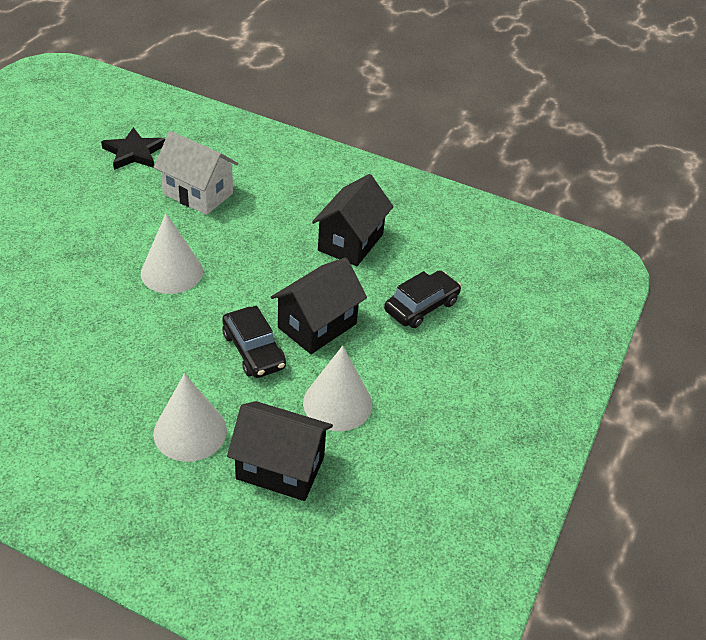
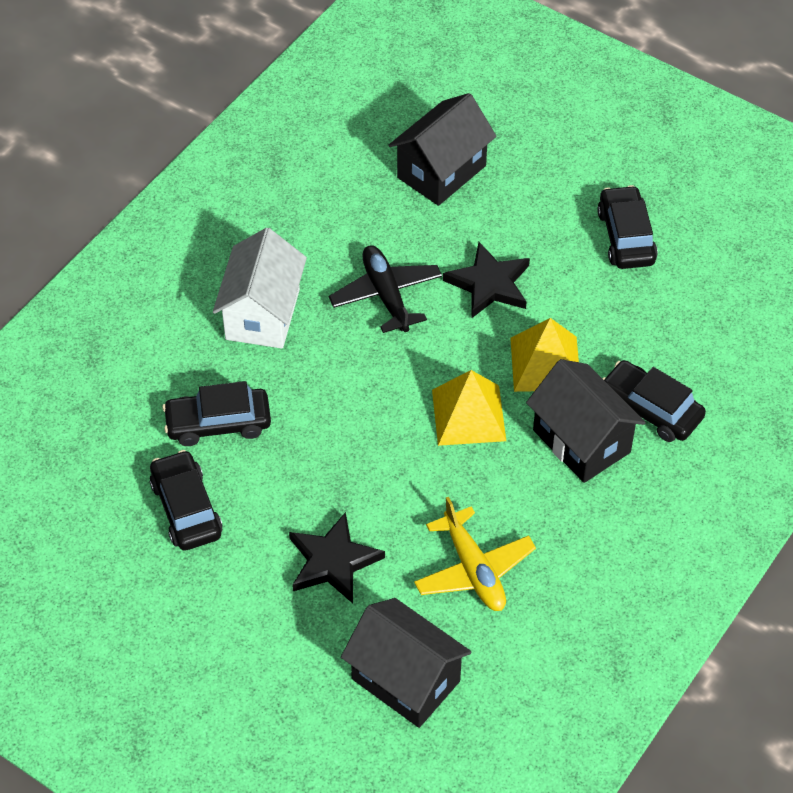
black car: 2 -> 4
black plane: 0 -> 1
black star: 1 -> 2
white cone: 3 -> 0
yellow plane: 0 -> 1
yellow pyramid: 0 -> 2

